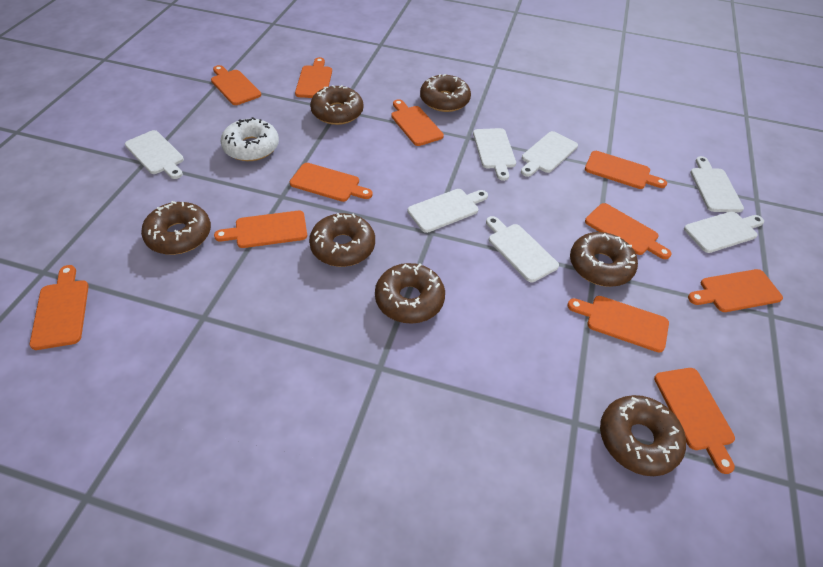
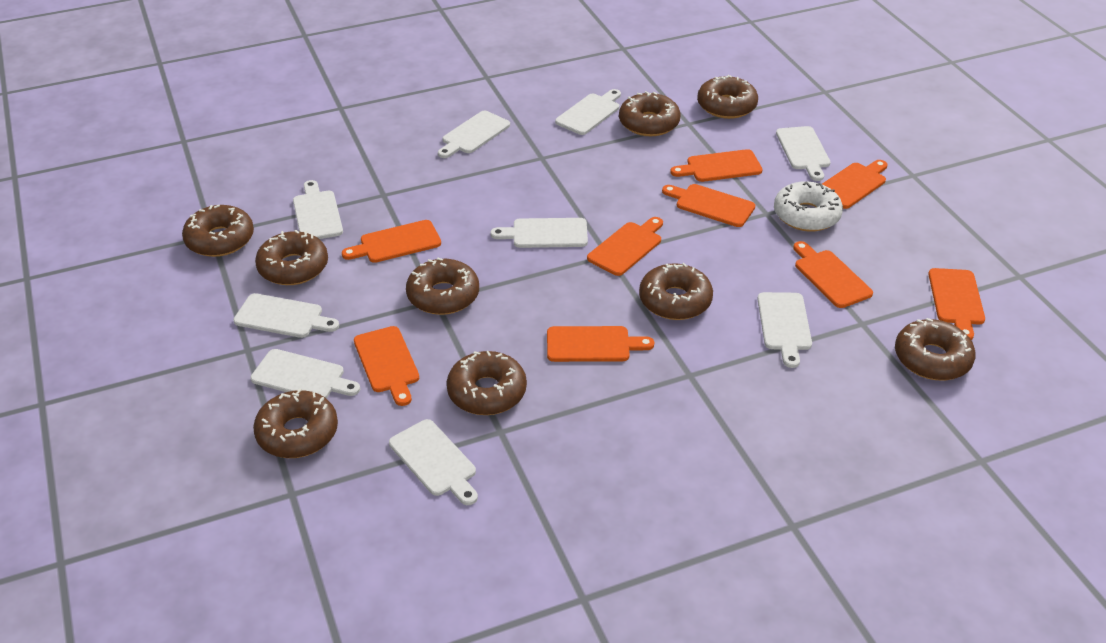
brown donut: 7 -> 9
orange cutting board: 11 -> 9
white cutting board: 7 -> 9

